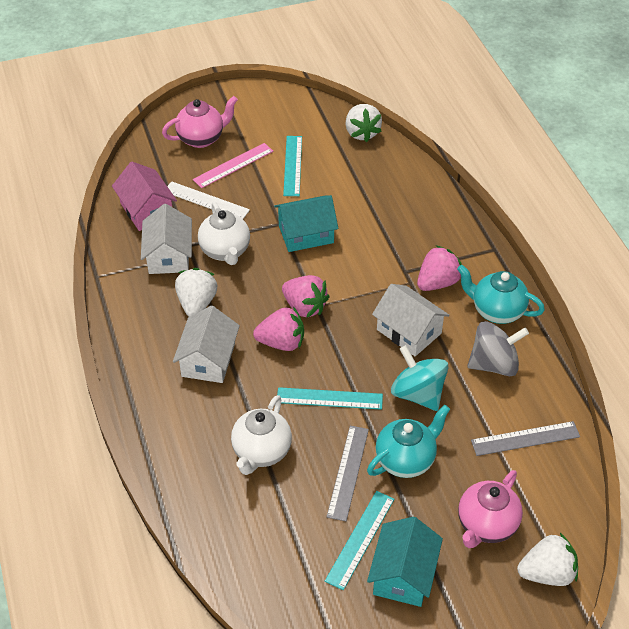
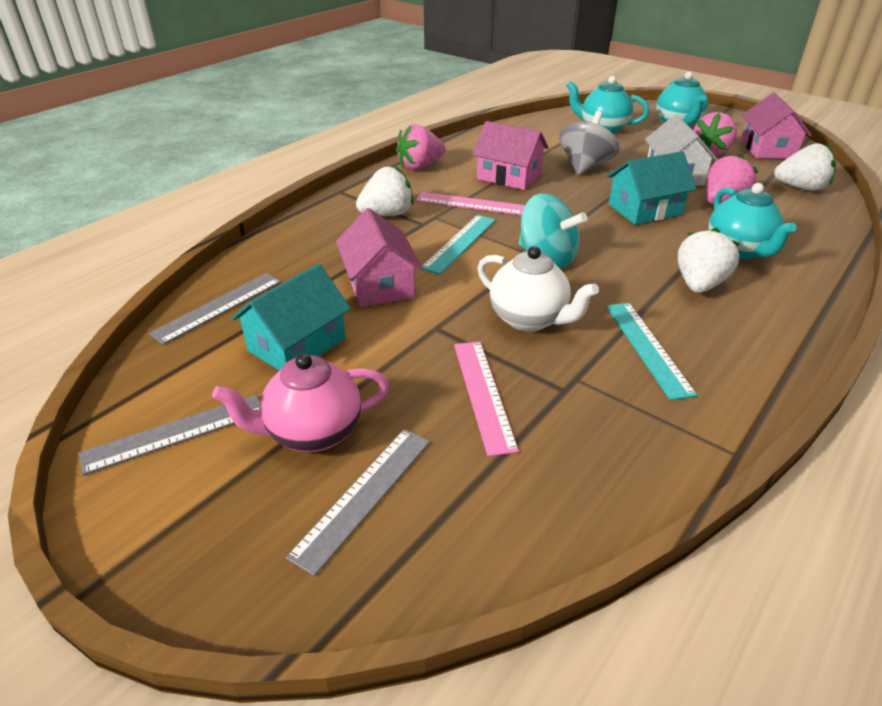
grey ruler: 2 -> 3
pink house: 1 -> 3
pink ruler: 1 -> 2
pink teapot: 2 -> 1
turquoise ruler: 3 -> 2
turquoise teapot: 2 -> 3
white house: 3 -> 1
white ruler: 1 -> 0
white teapot: 2 -> 1

